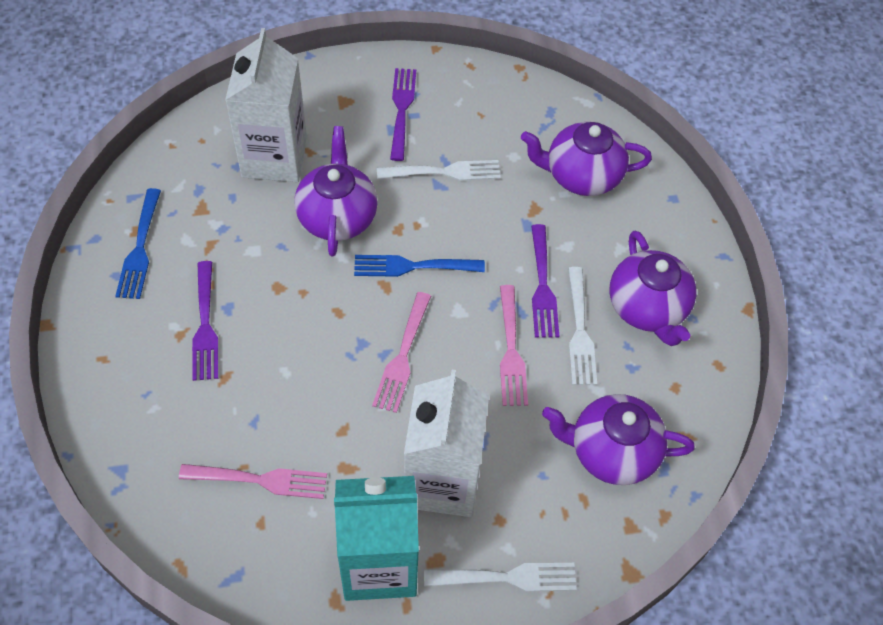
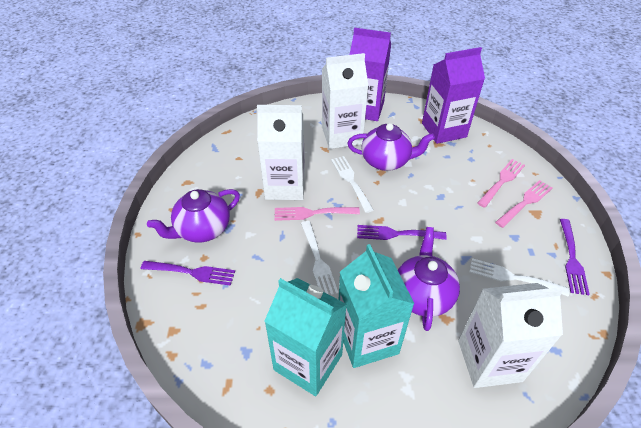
blue fork: 2 -> 0
purple carton: 0 -> 2
purple teapot: 4 -> 3
turquoise carton: 1 -> 2
white carton: 2 -> 3

